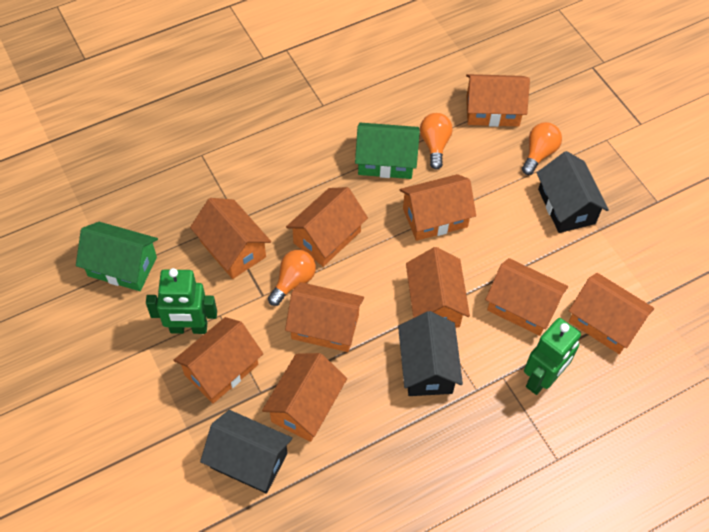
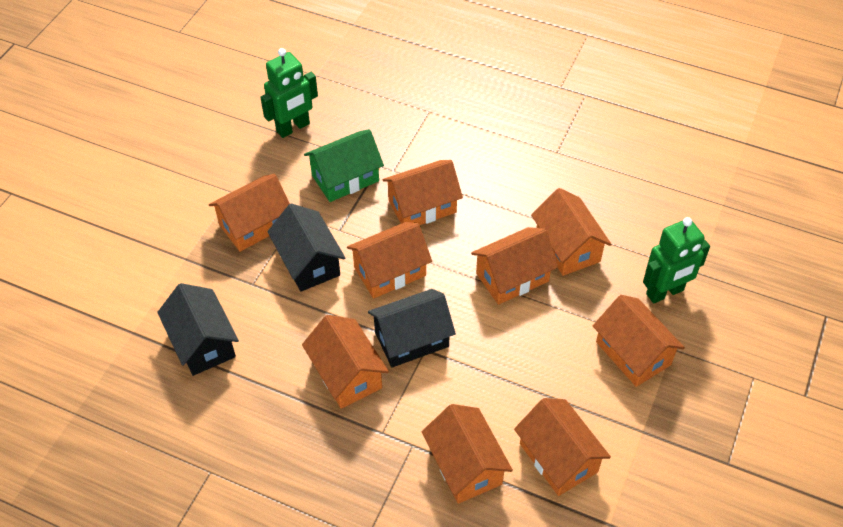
green house: 2 -> 1
orange house: 10 -> 9
orange light bulb: 3 -> 0

